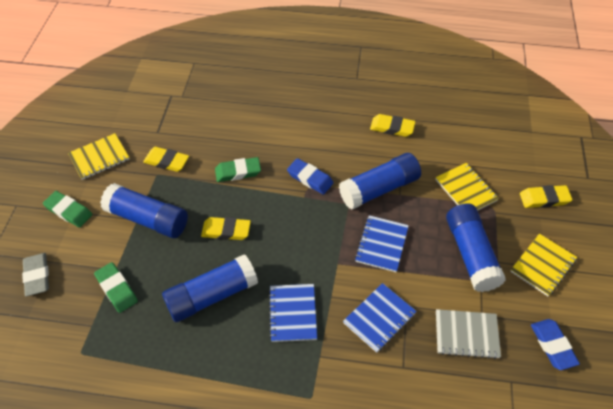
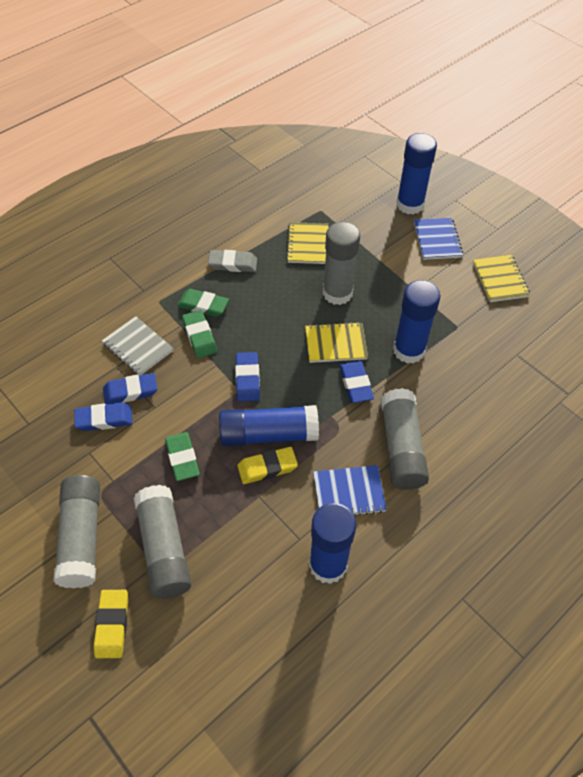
blue eraser: 2 -> 4
blue notebook: 3 -> 2
grey glue stick: 0 -> 4
yellow eraser: 4 -> 2

